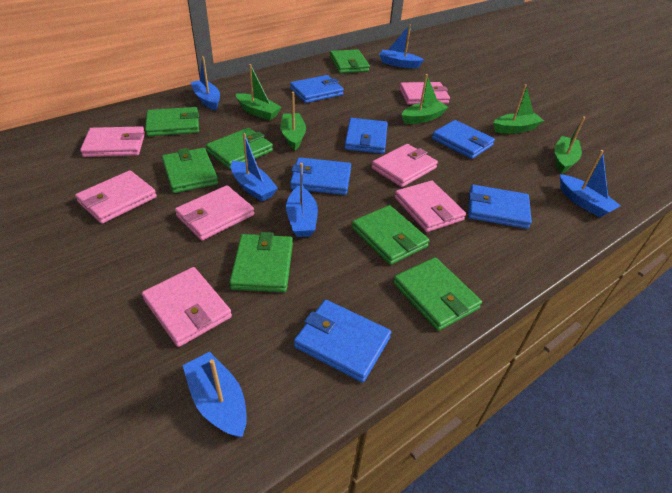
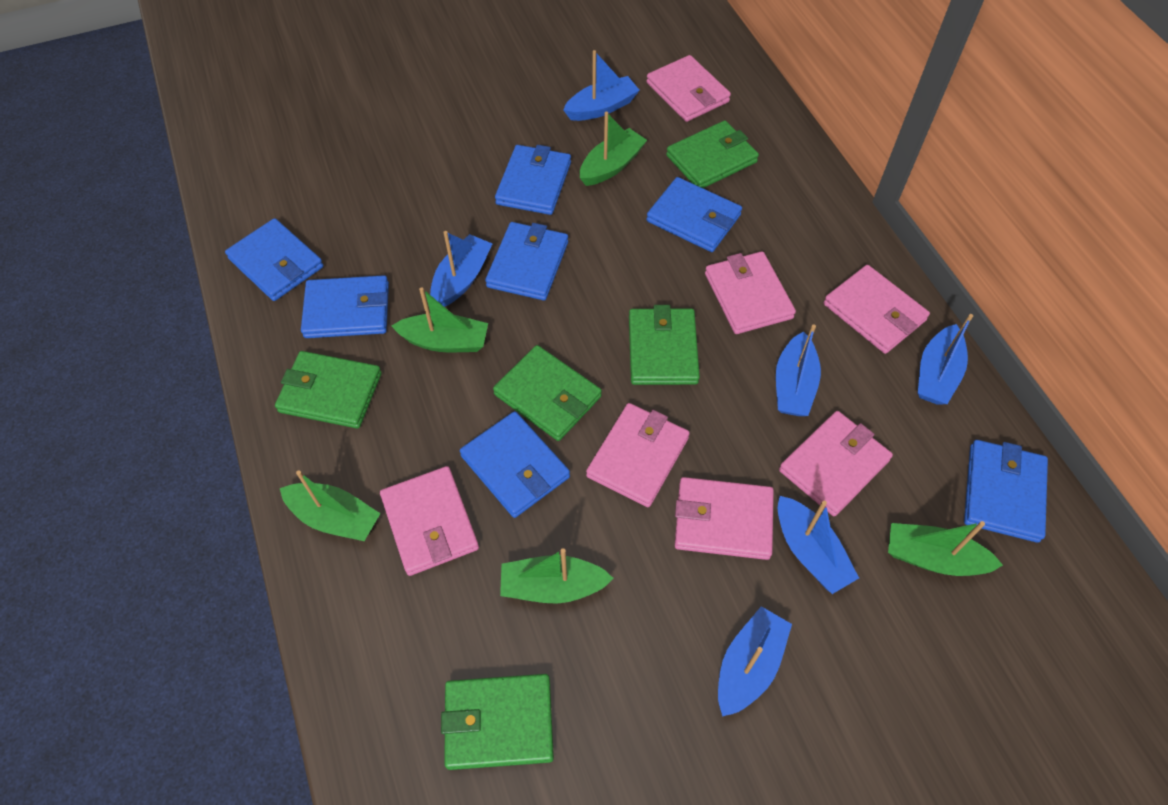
blue wallet: 6 -> 7
green wallet: 7 -> 5

